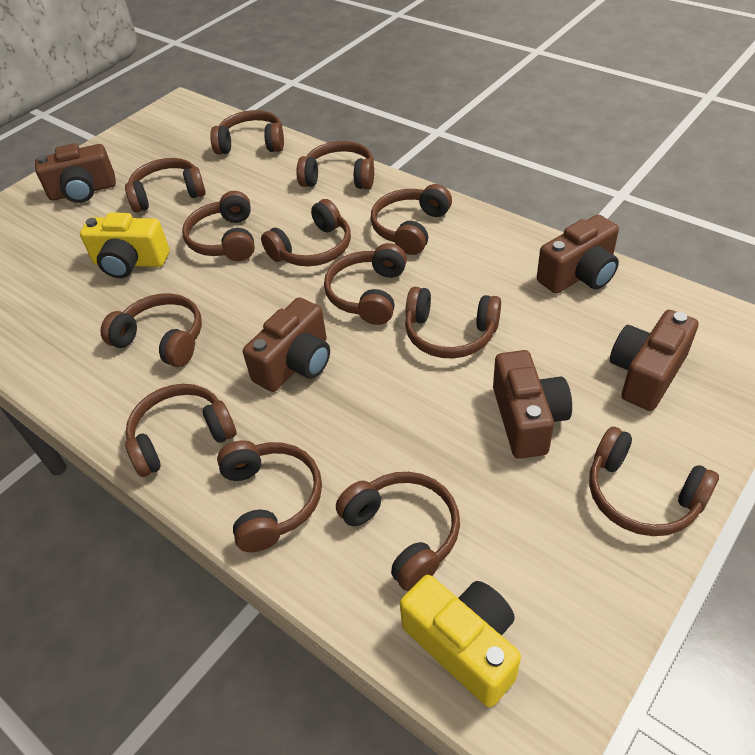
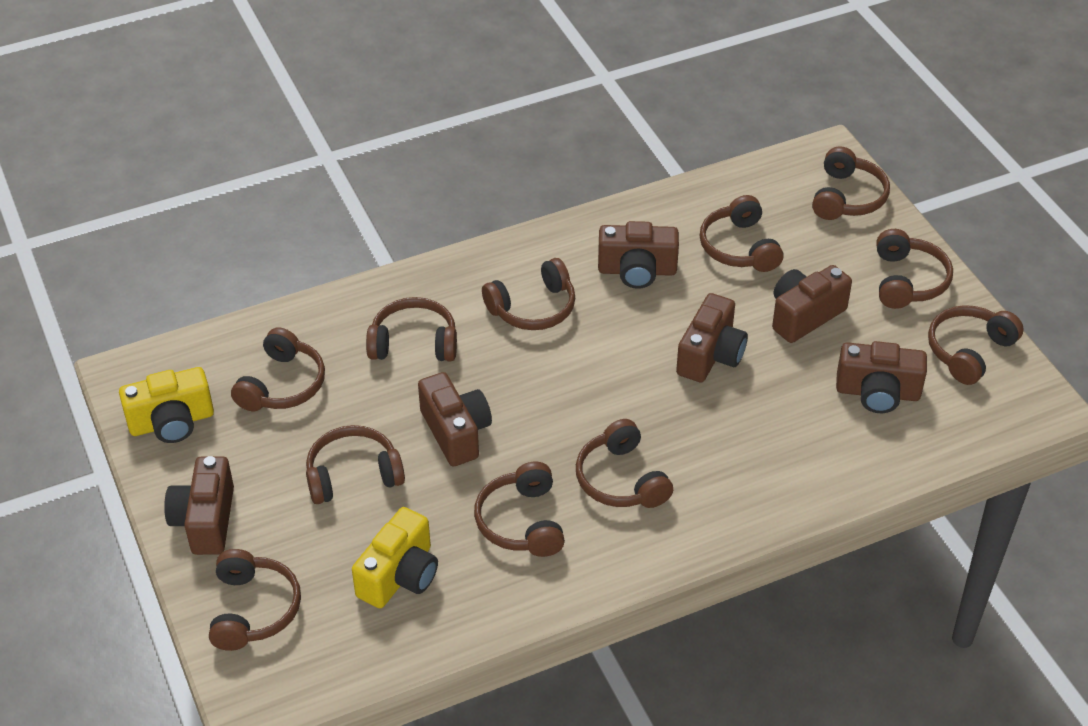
brown camera: 5 -> 6
brown headphones: 13 -> 11

